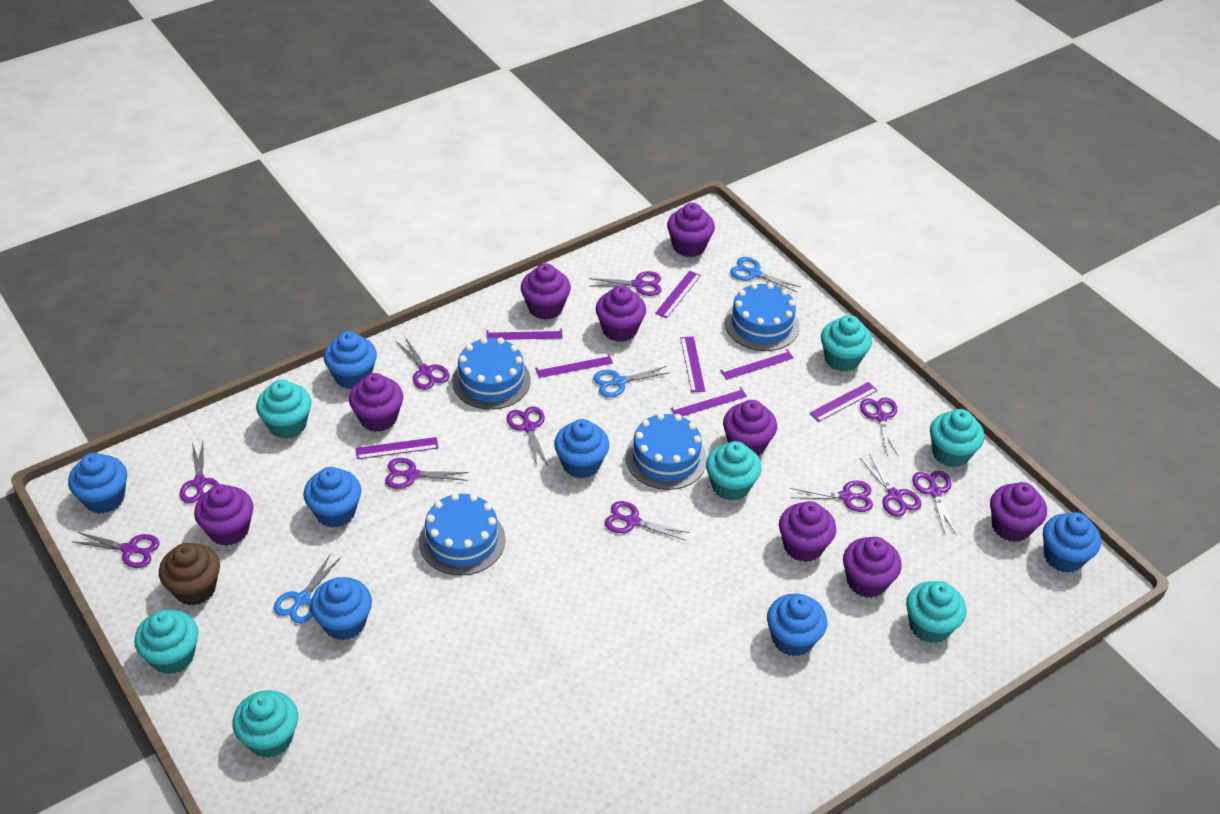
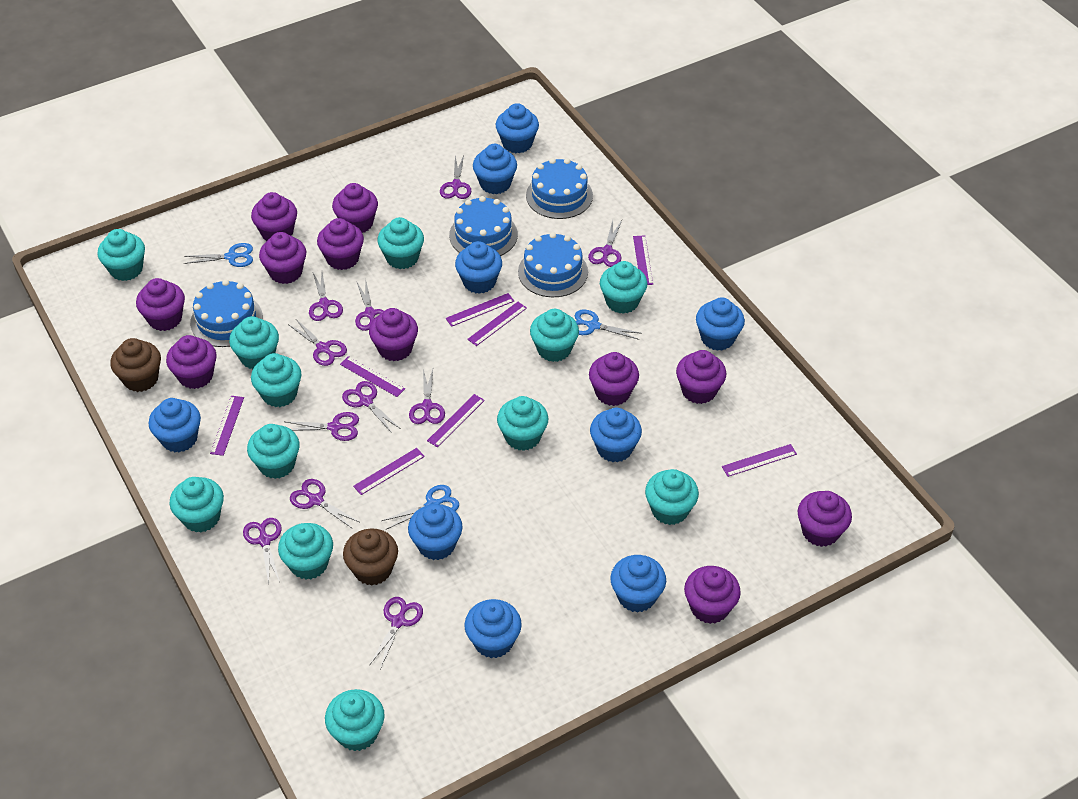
blue cupcake: 7 -> 9
brown cupcake: 1 -> 2
purple cupcake: 9 -> 11
turquoise cupcake: 7 -> 12

